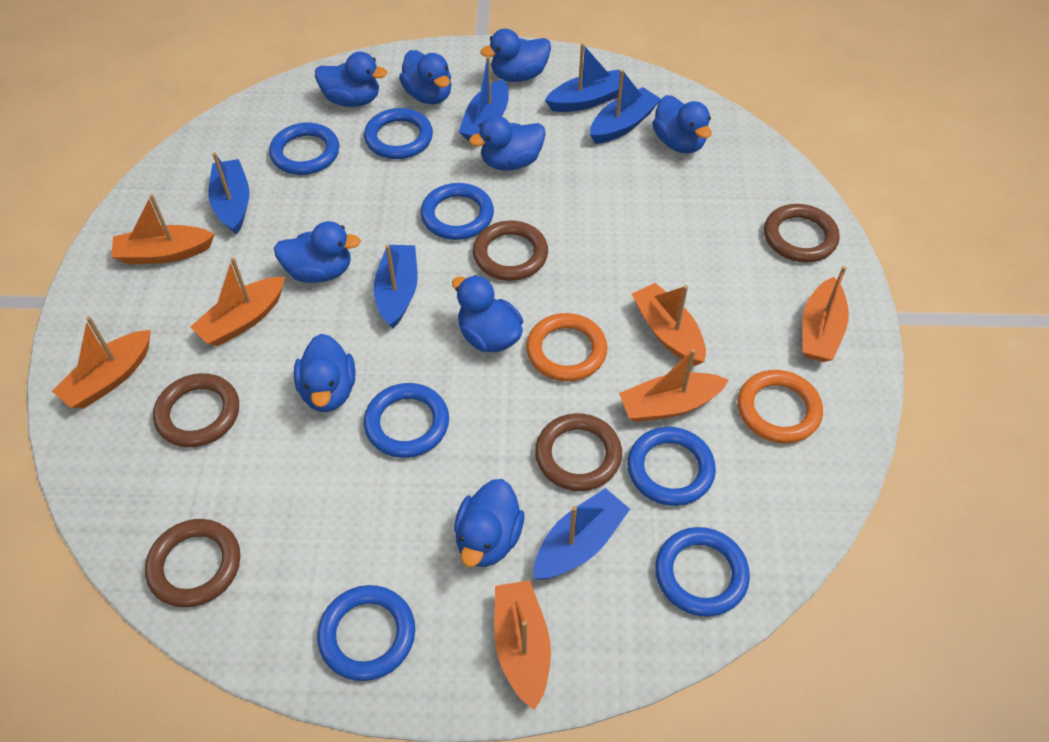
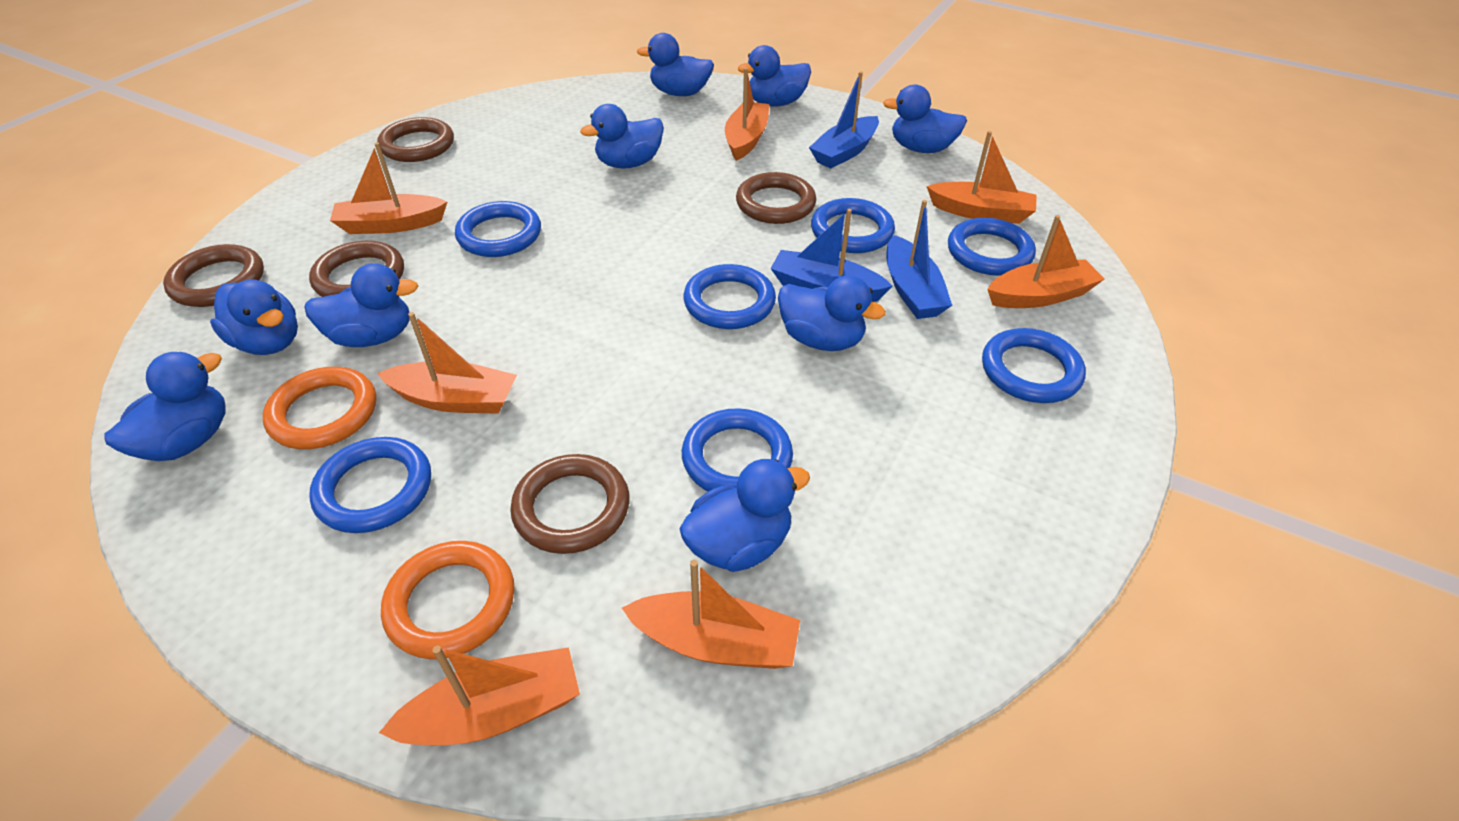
blue boat: 6 -> 3

